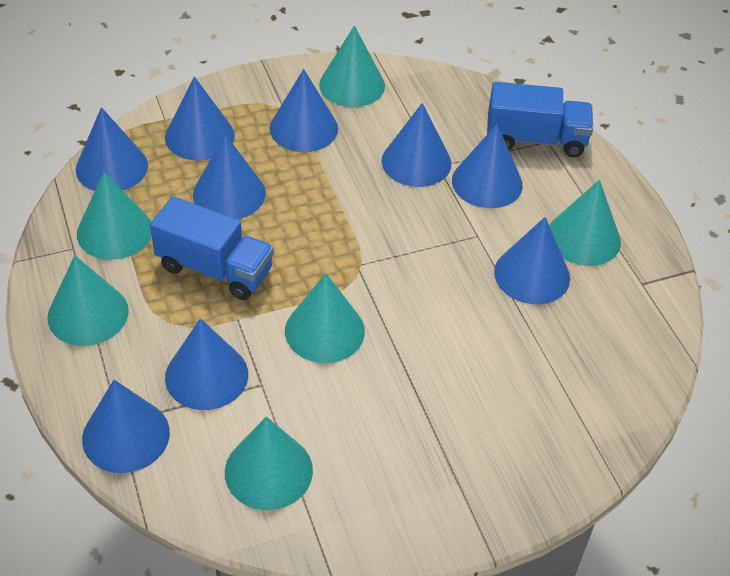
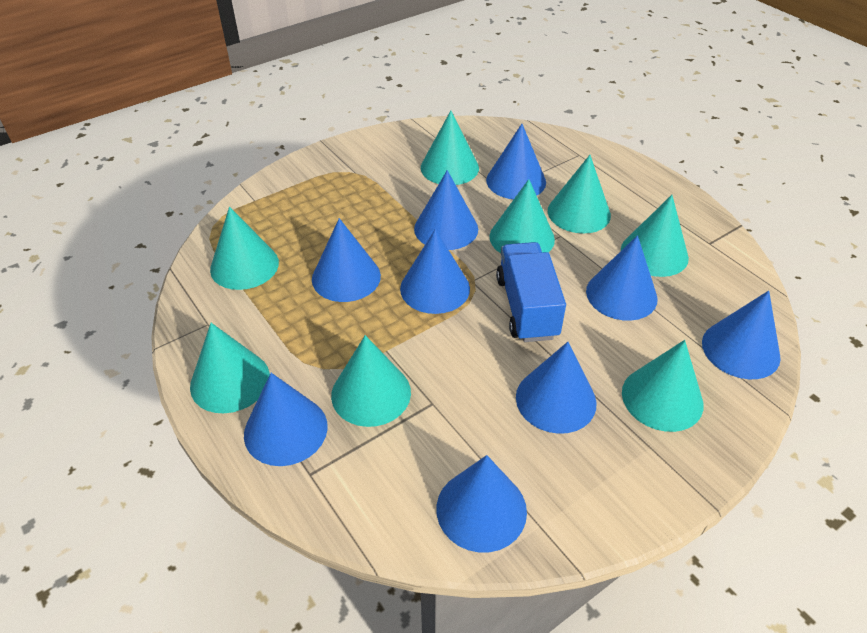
blue truck: 2 -> 1
turquoise cone: 6 -> 8

